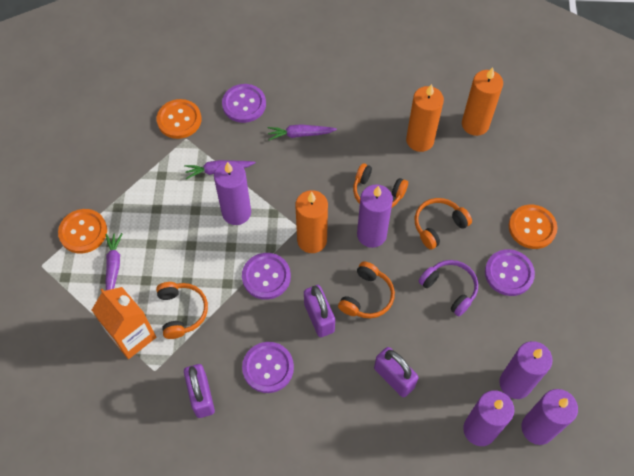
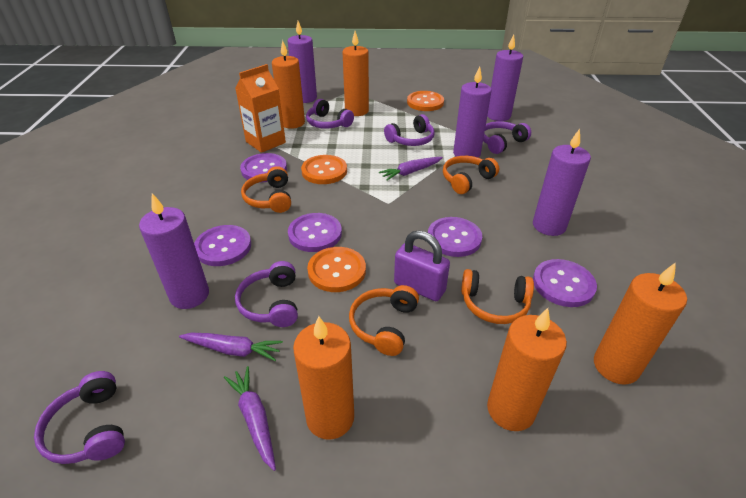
orange candle: 3 -> 5
purple button: 4 -> 5
purple headphones: 1 -> 5
purple padlock: 3 -> 1

